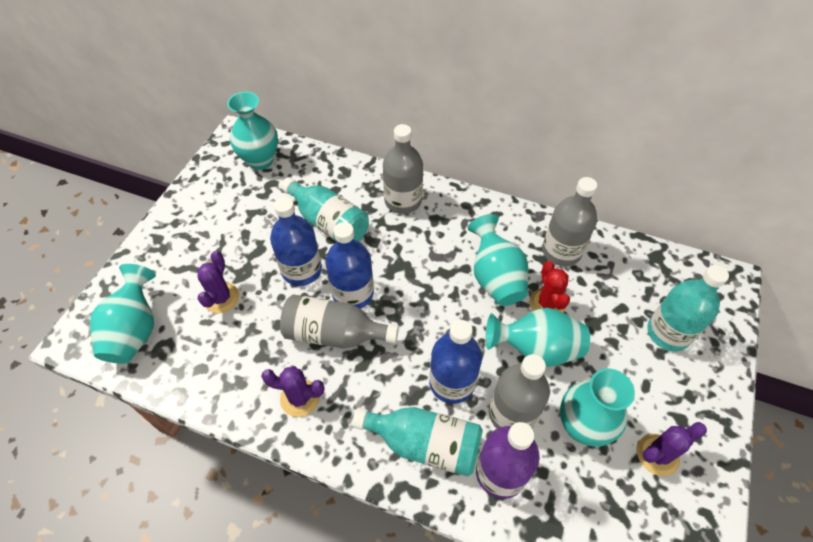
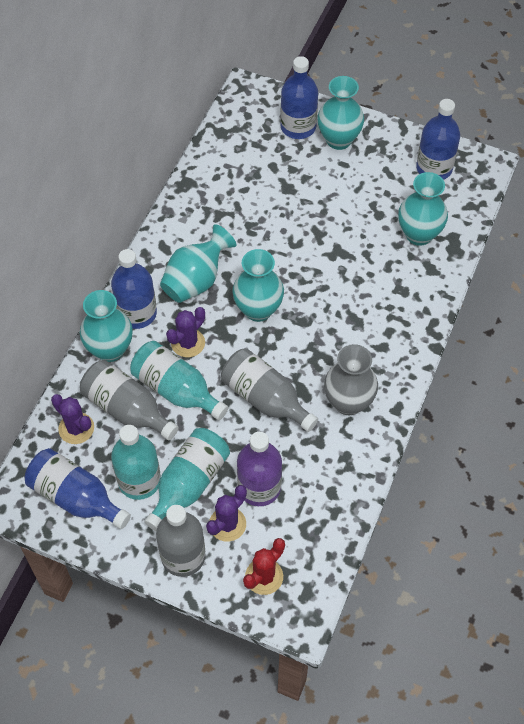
blue bottle: 3 -> 4
grey bottle: 4 -> 3
grey vase: 0 -> 1

